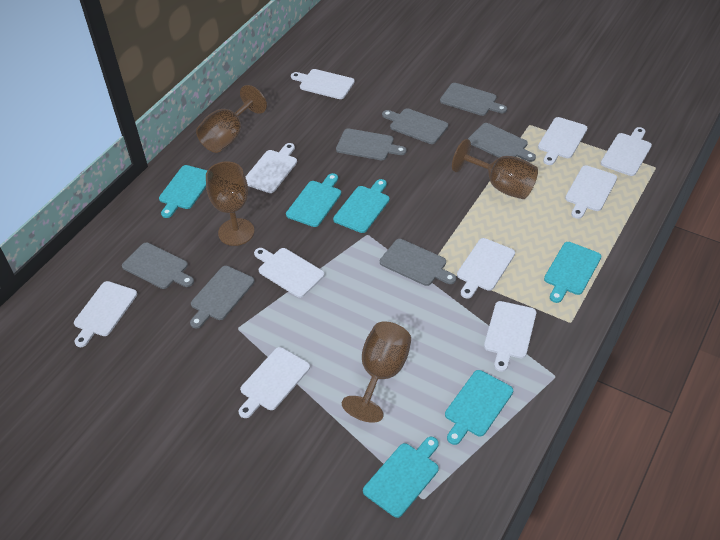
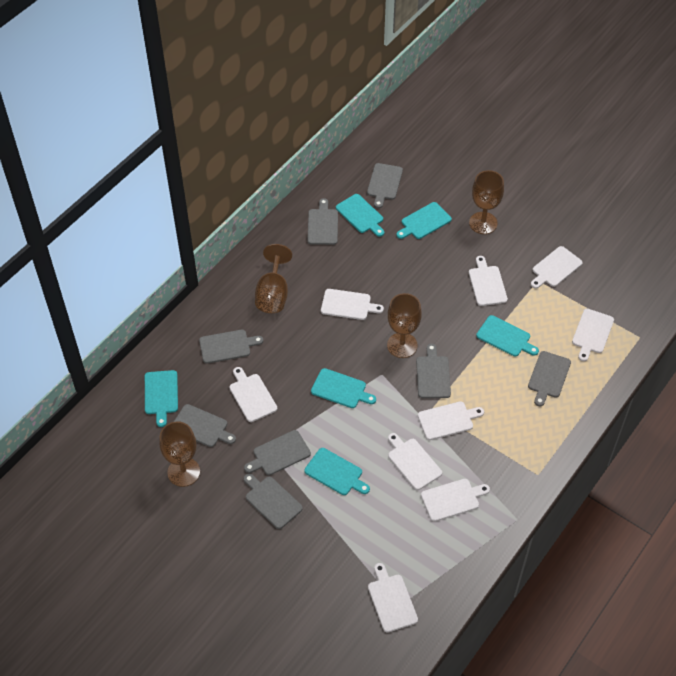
grey cutting board: 7 -> 8
white cutting board: 10 -> 9

